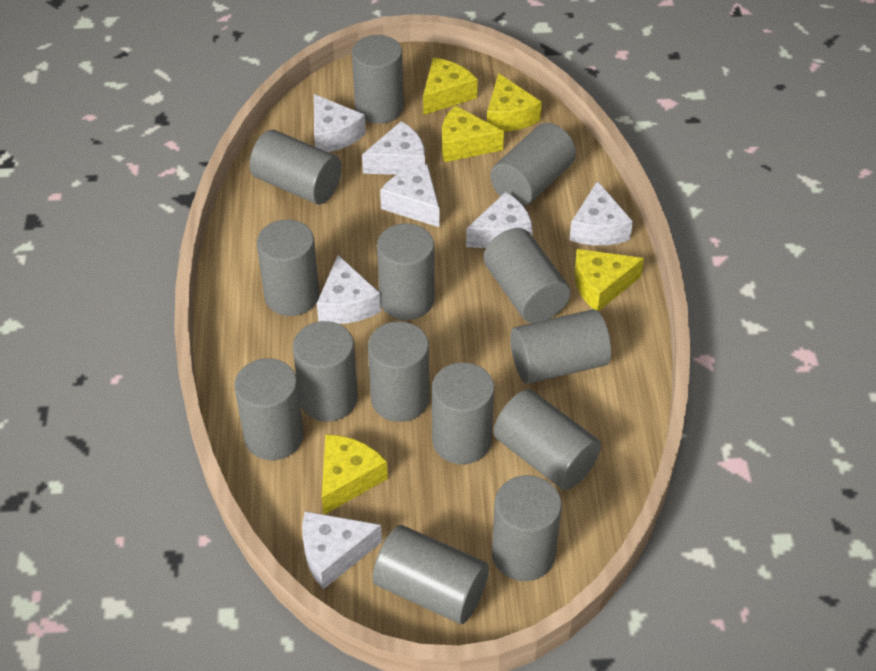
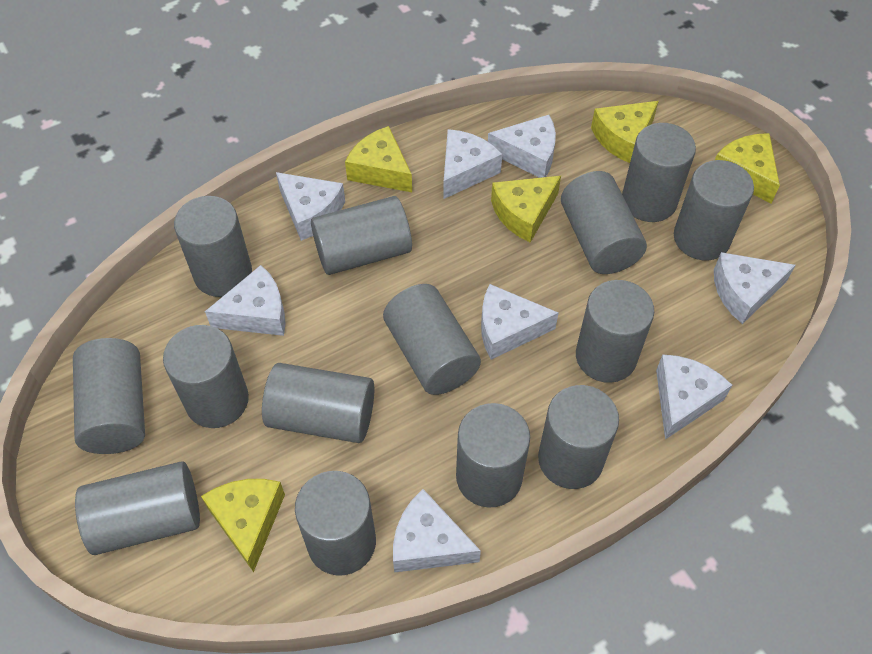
white cheese: 7 -> 8

